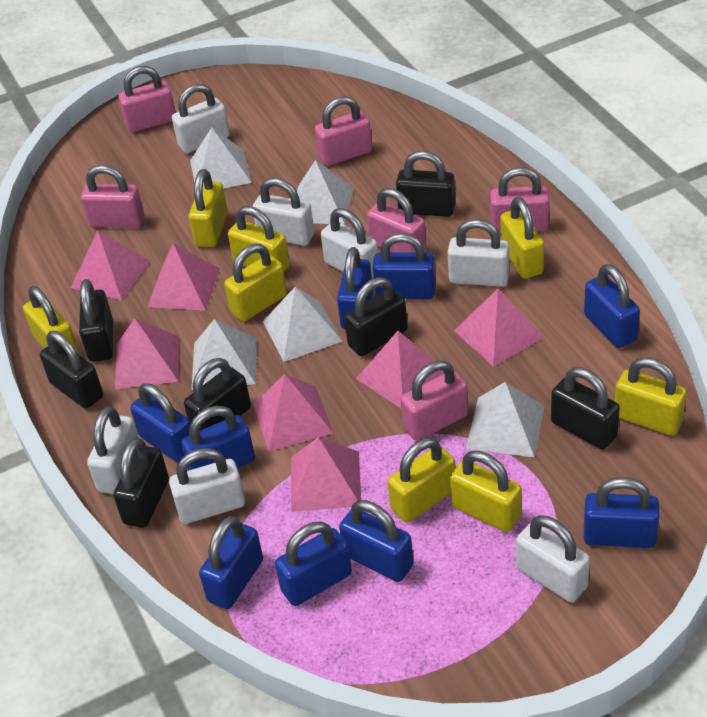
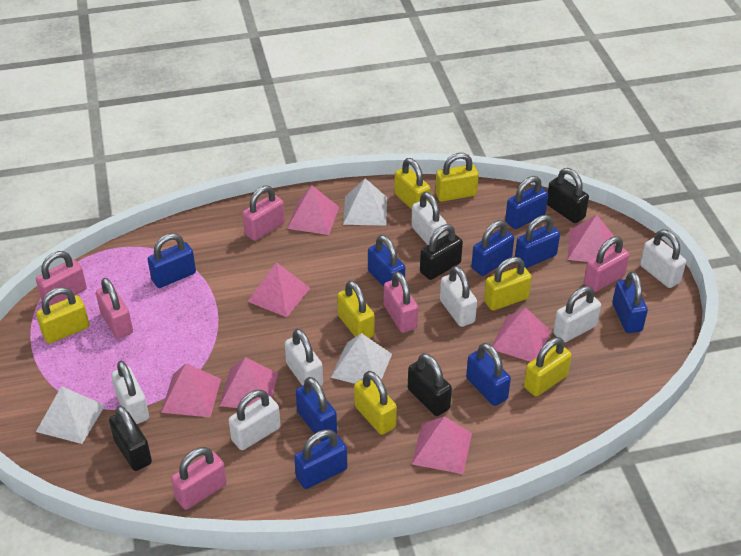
black padlock: 7 -> 4
white pyramid: 5 -> 3
yellow padlock: 8 -> 7

